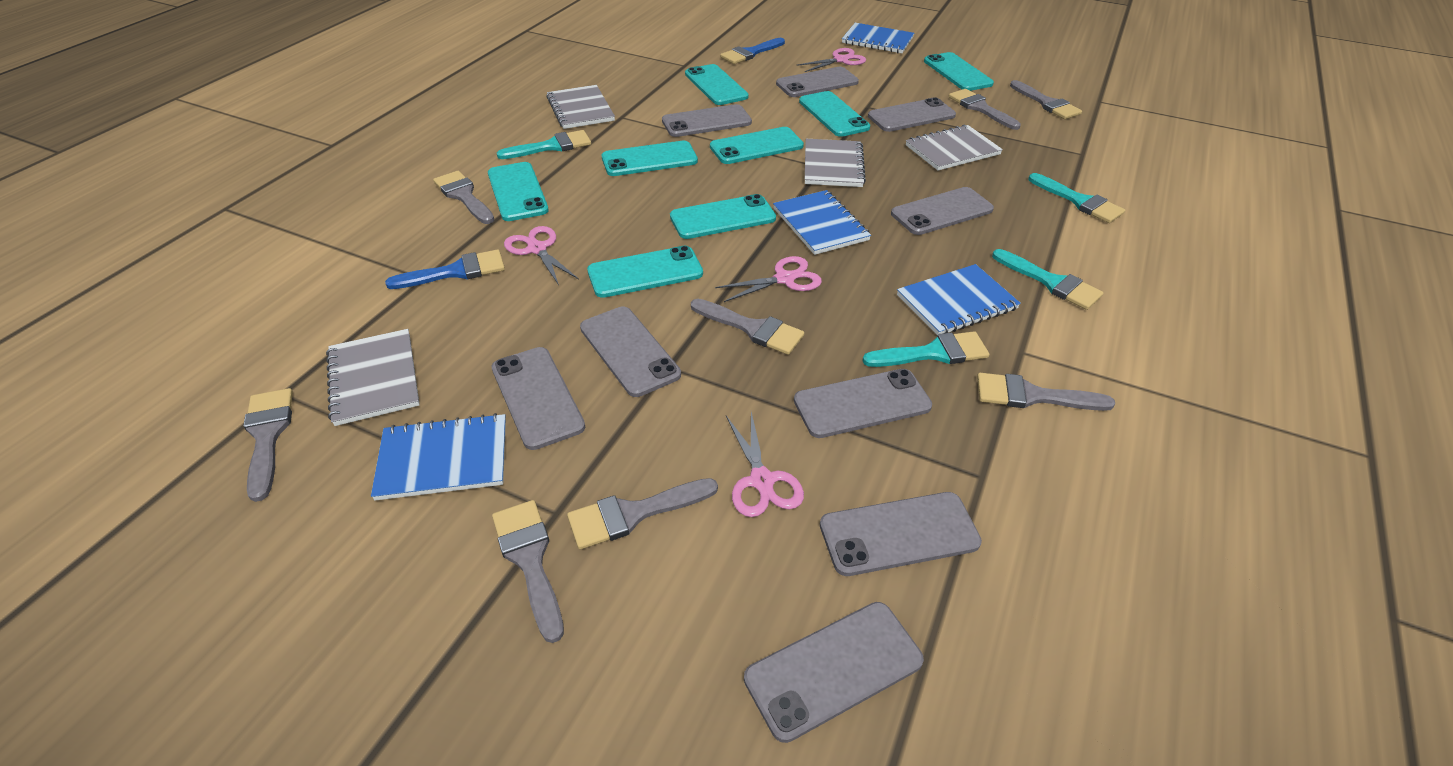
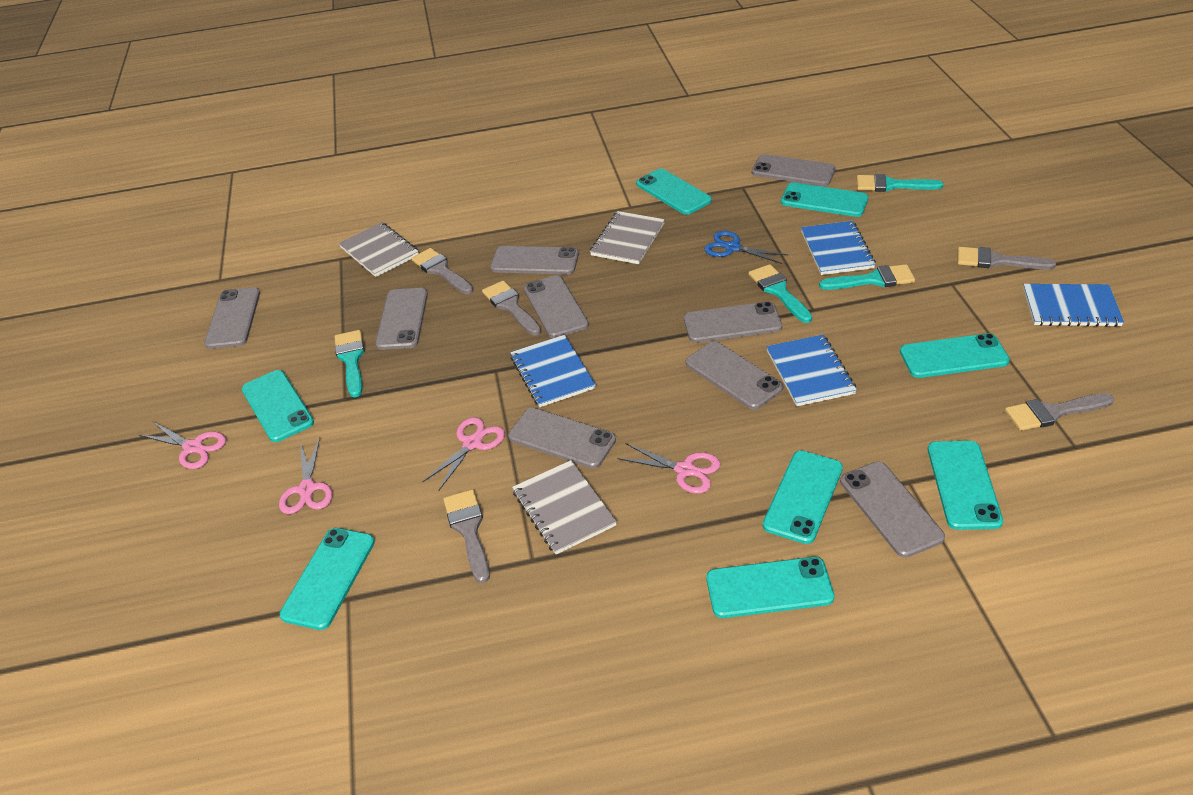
blue brush: 2 -> 0
blue scissors: 0 -> 1
grey brush: 8 -> 5
grey notebook: 4 -> 3

